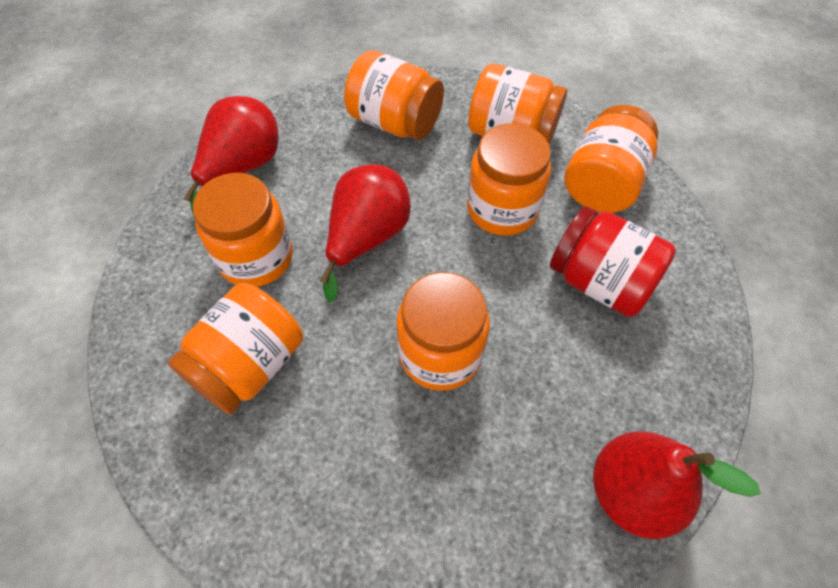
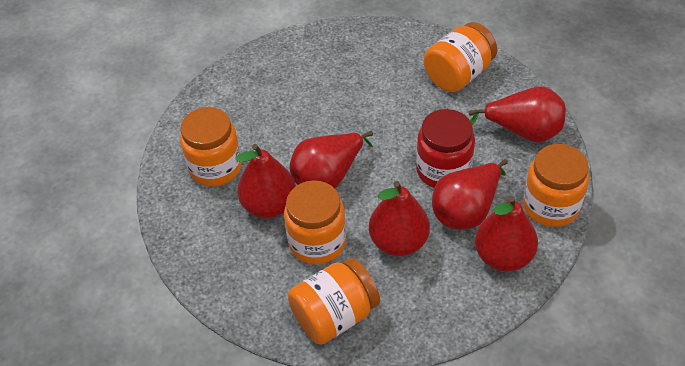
orange jar: 7 -> 5
red pear: 3 -> 6

